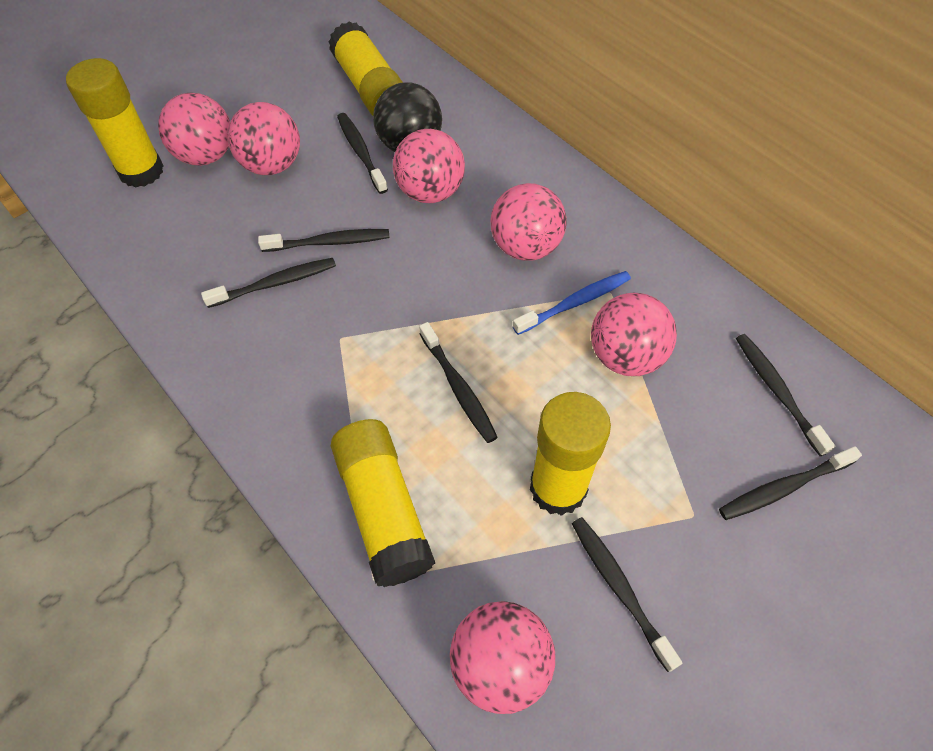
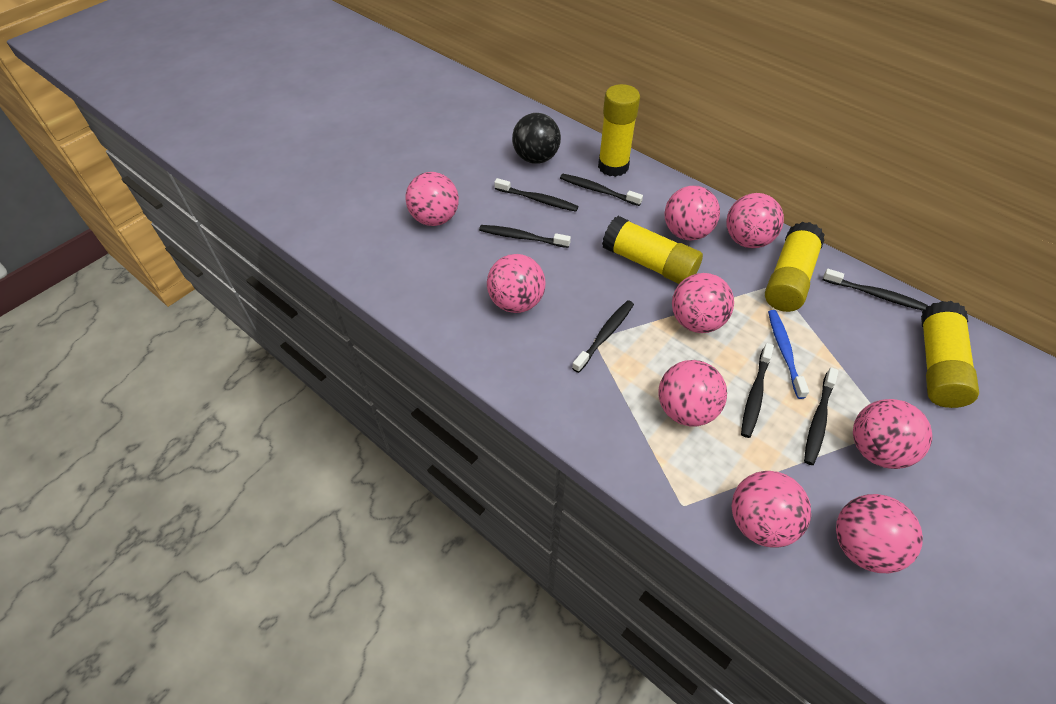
pink ball: 6 -> 9

